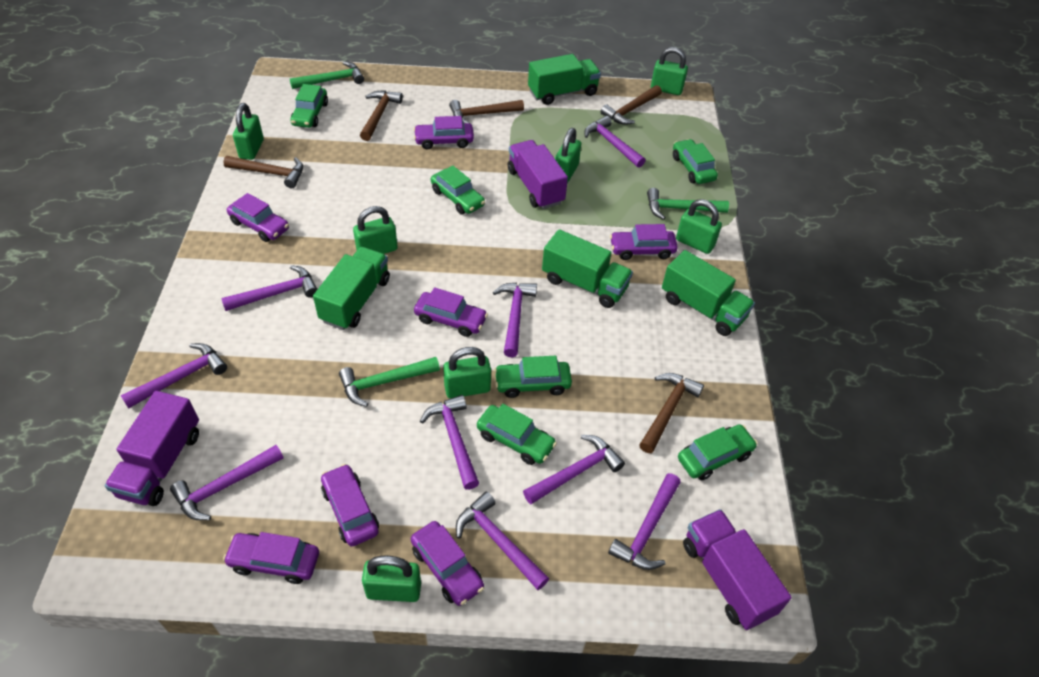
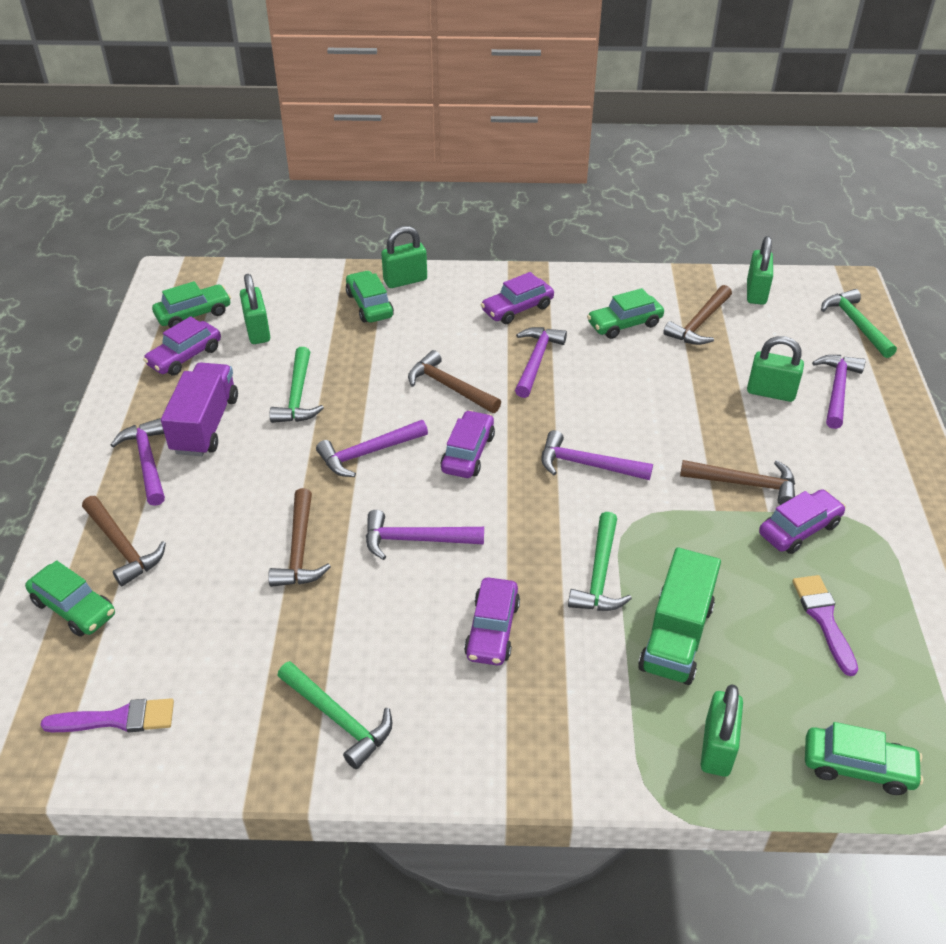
green car: 6 -> 5
green hammer: 3 -> 4
green padlock: 7 -> 5
green truck: 4 -> 1
purple brush: 0 -> 2
purple car: 7 -> 5
purple hammer: 9 -> 6
purple truck: 3 -> 1

